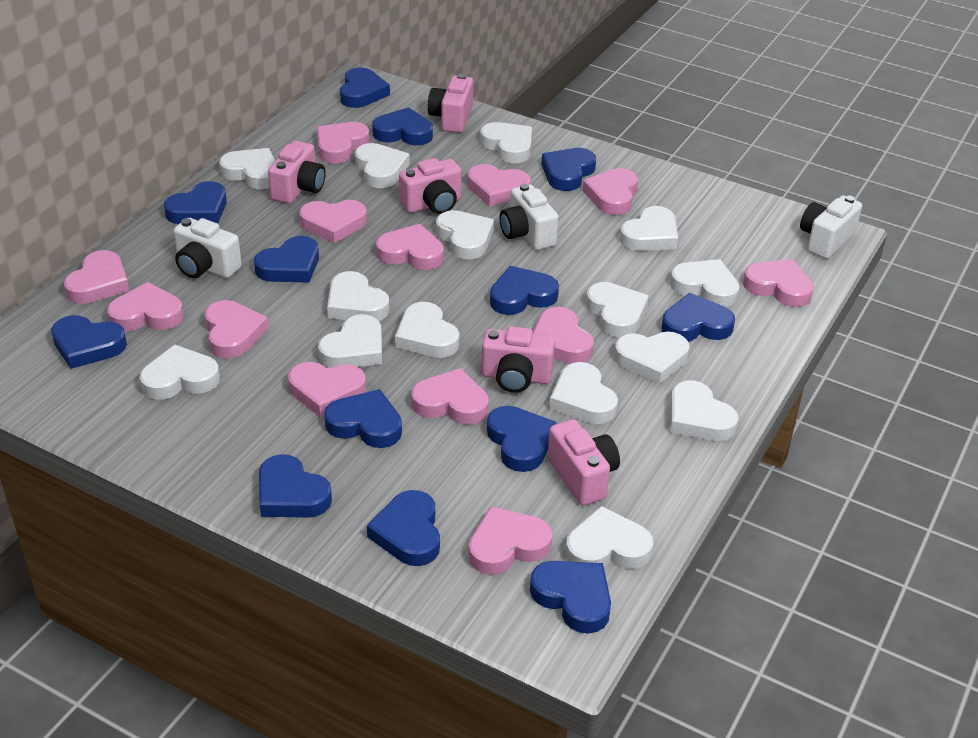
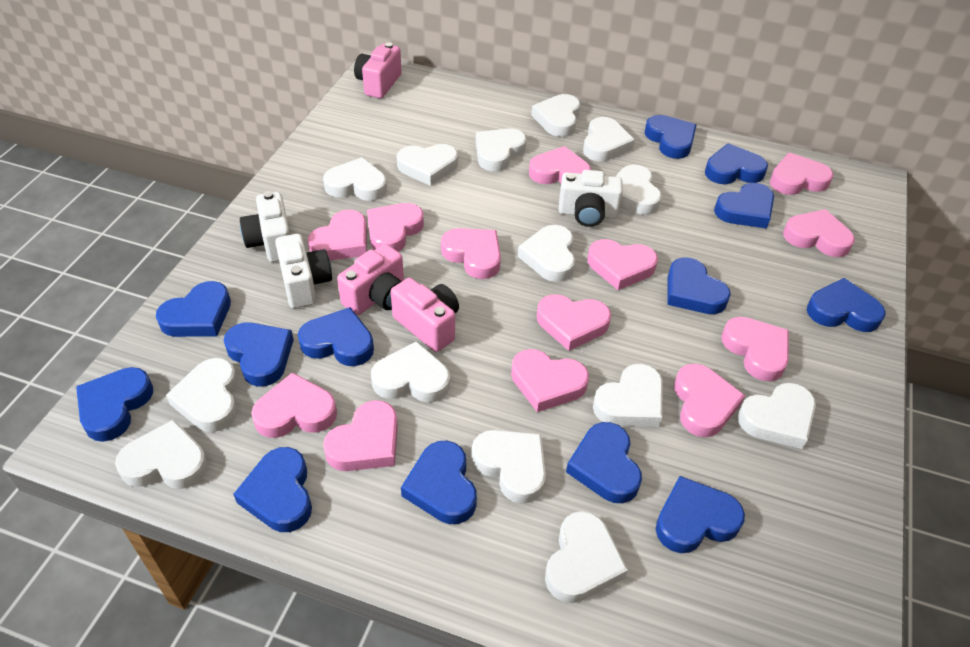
pink camera: 5 -> 3
white heart: 15 -> 14

